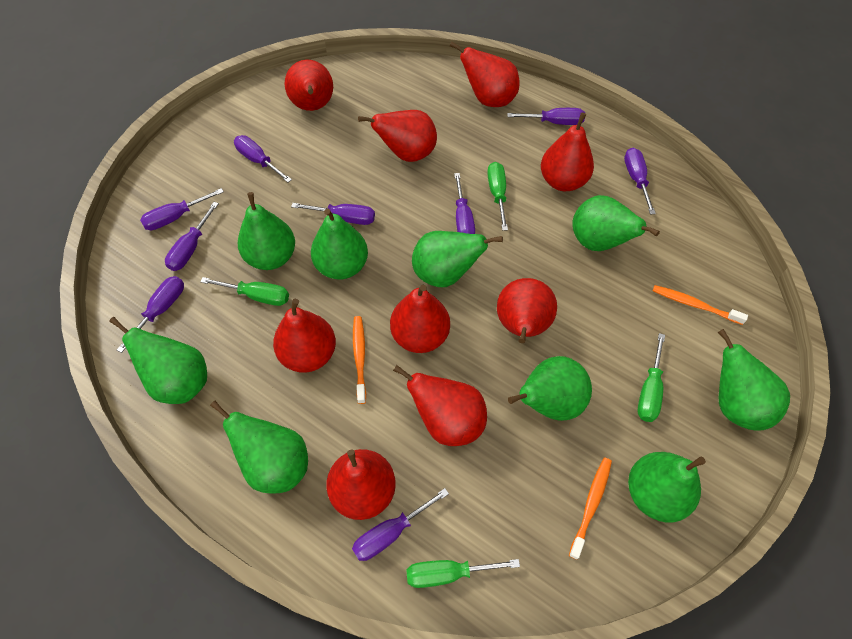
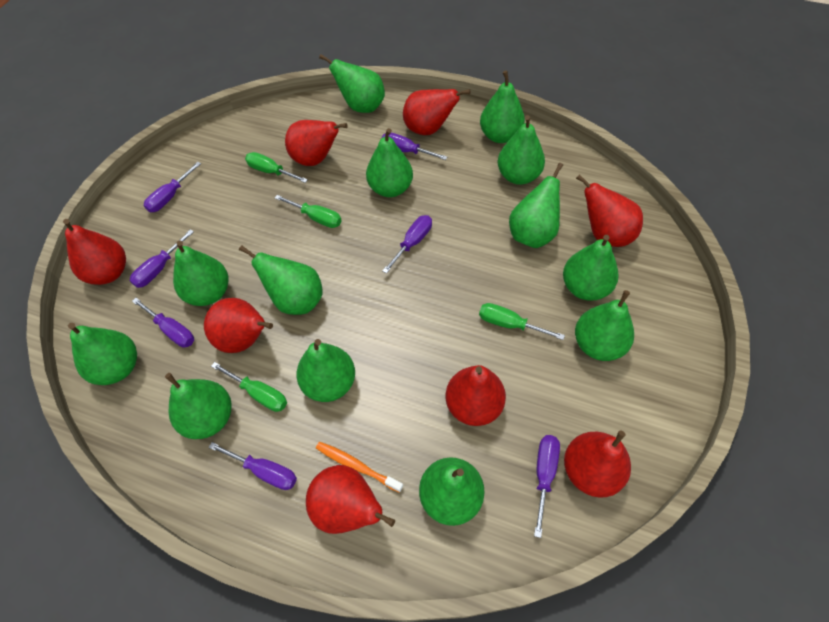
green pear: 9 -> 13
orange toothbrush: 3 -> 1
purple screwdriver: 9 -> 7
red pear: 9 -> 8

